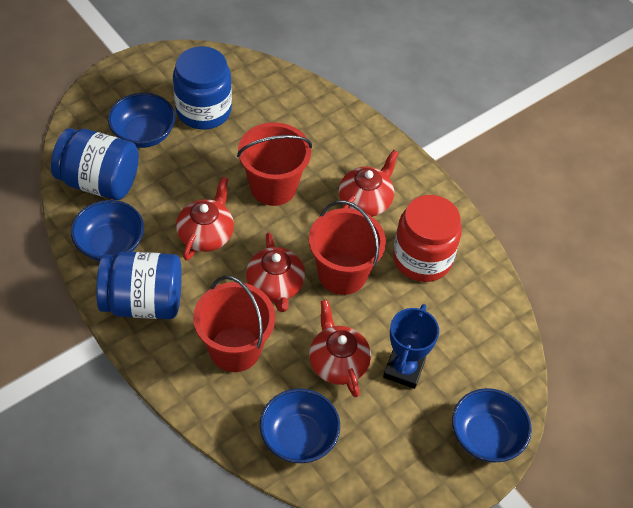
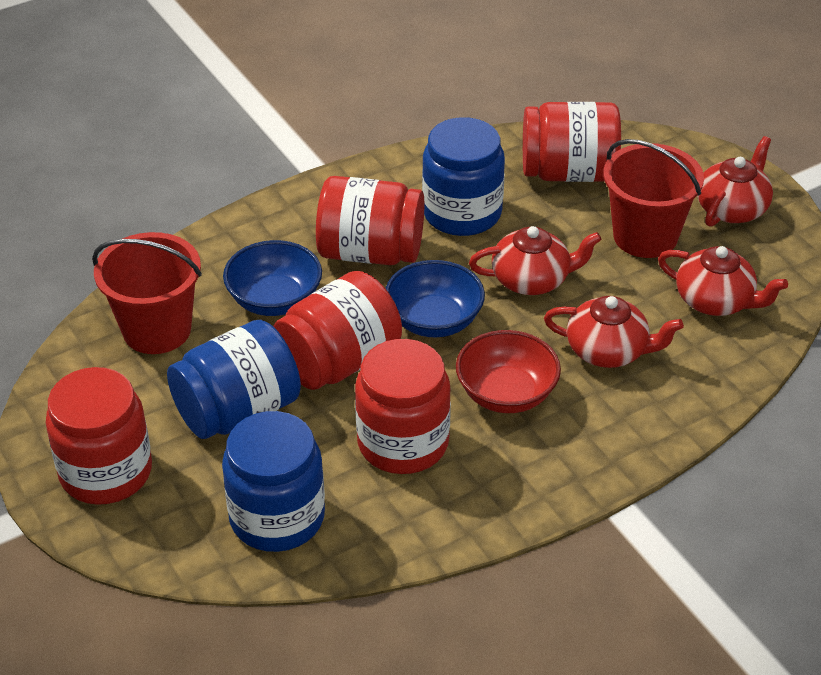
blue bowl: 4 -> 2
blue trophy: 1 -> 0
red bowl: 0 -> 1
red bucket: 3 -> 2
red jar: 1 -> 5

